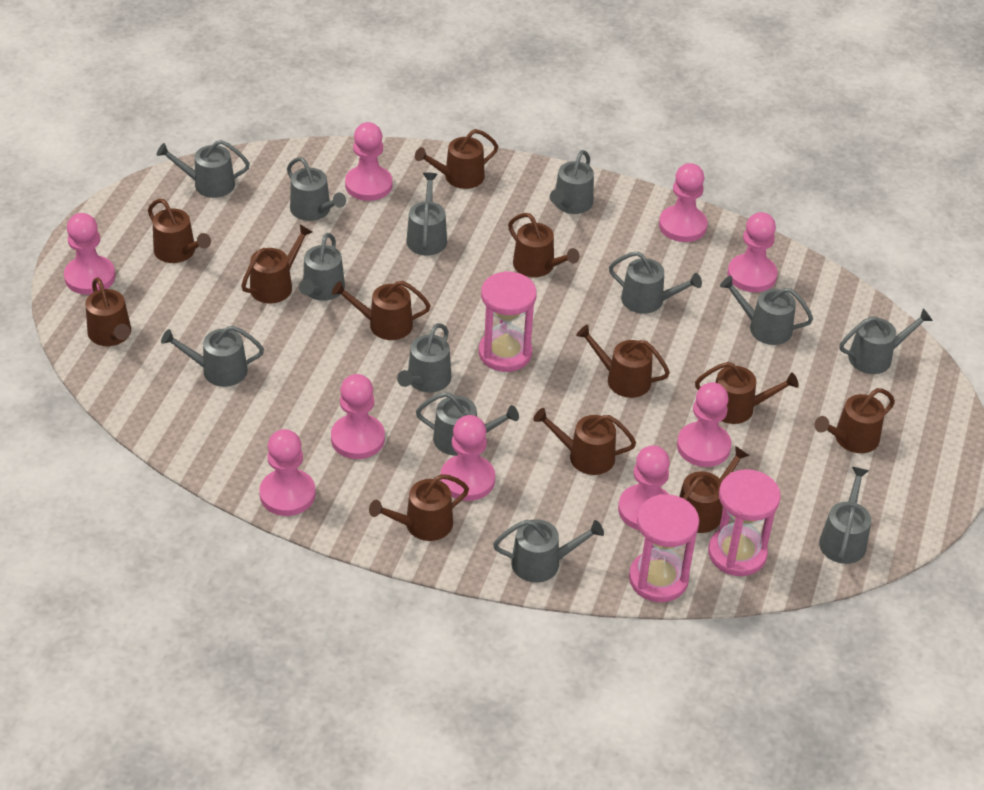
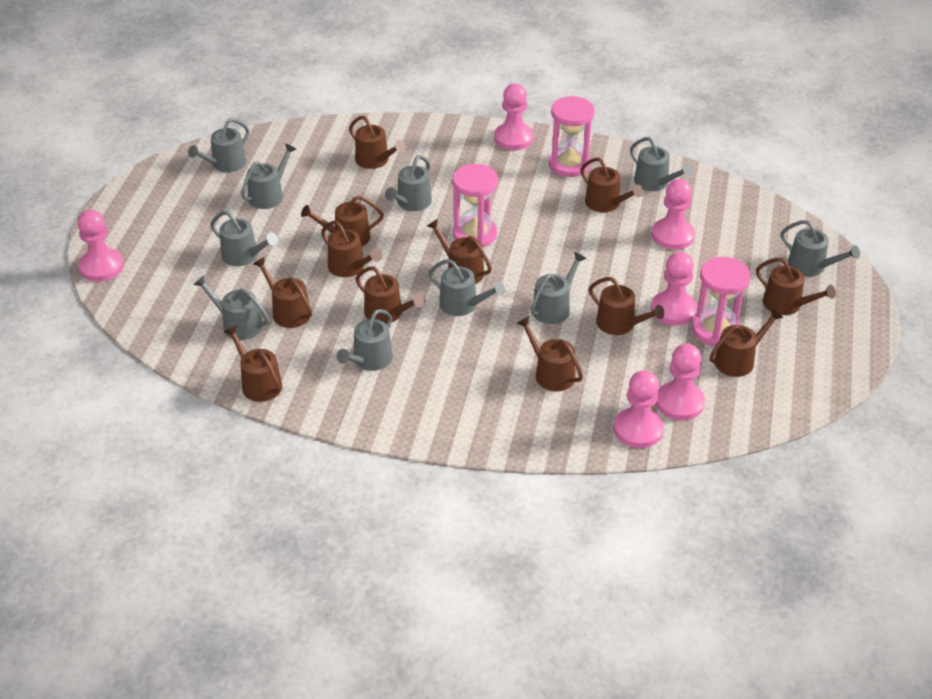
grey watering can: 13 -> 10
pink pawn: 9 -> 6

